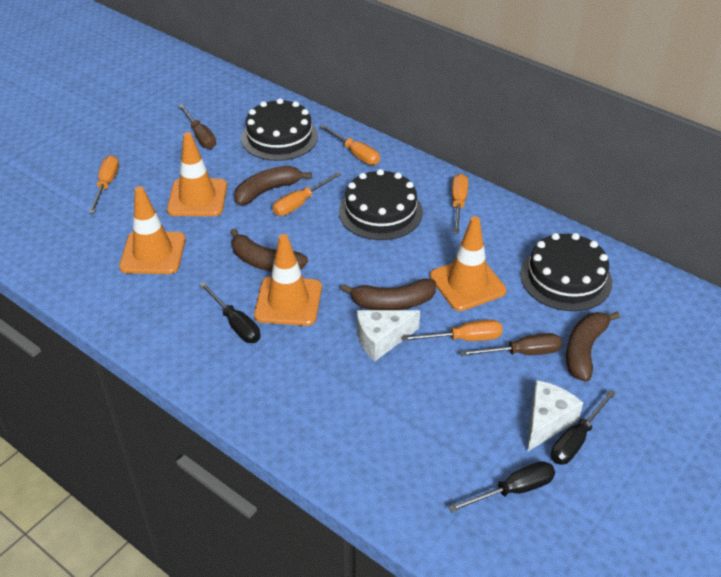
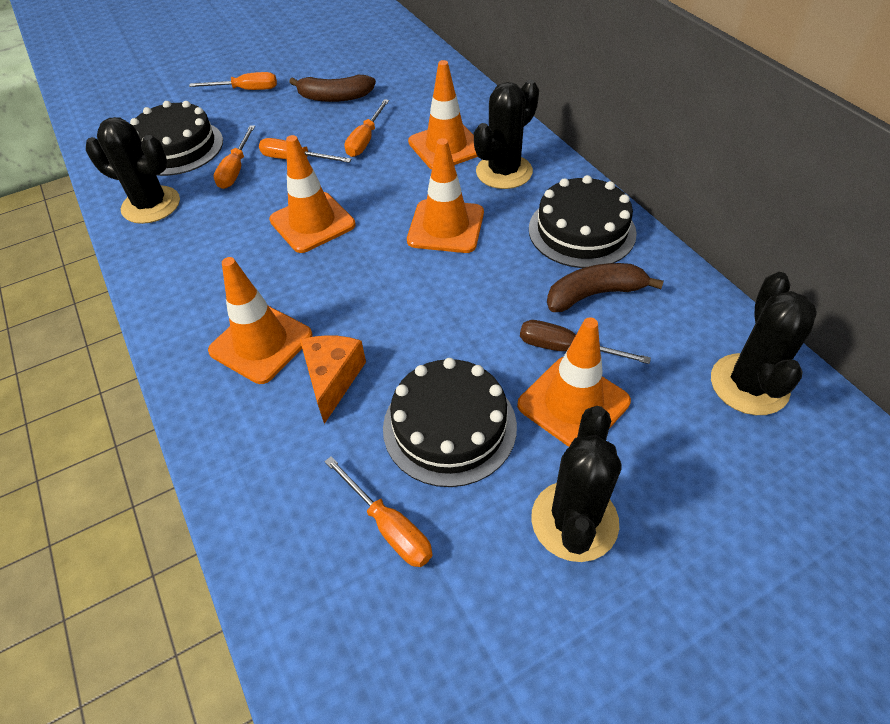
black cactus: 0 -> 4
black screwdriver: 3 -> 0
brown banana: 4 -> 2
brown screwdriver: 2 -> 1
orange cheese: 0 -> 1
orange traffic cone: 4 -> 5
white cheese: 2 -> 0

